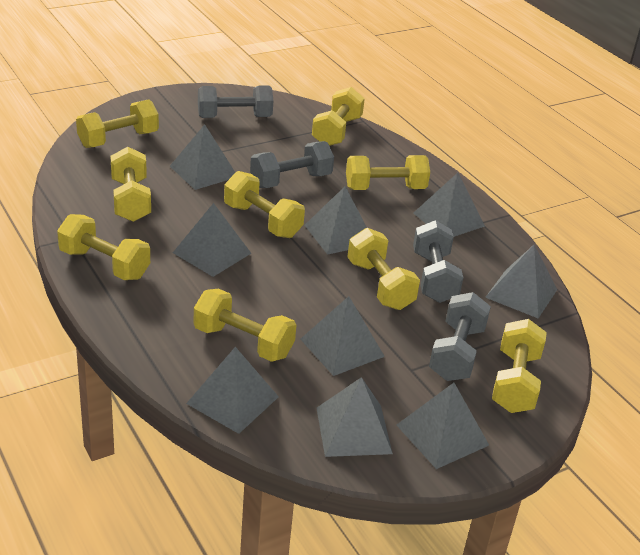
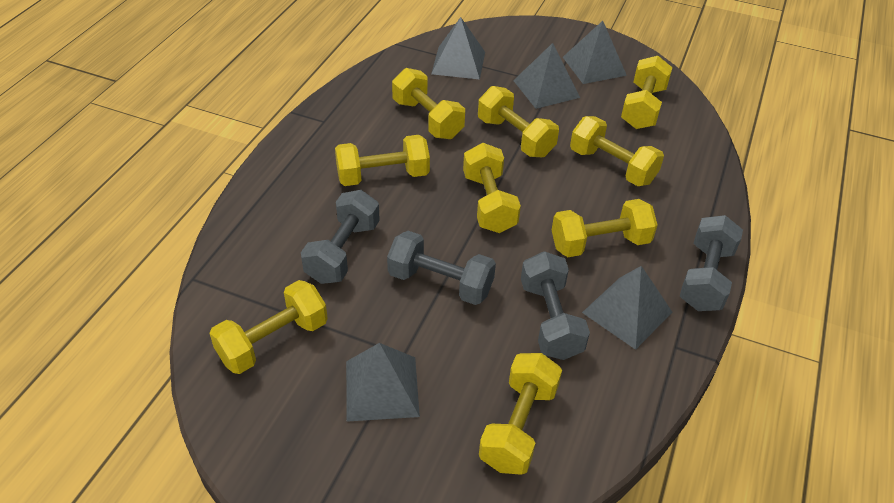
grey pyramid: 9 -> 5

